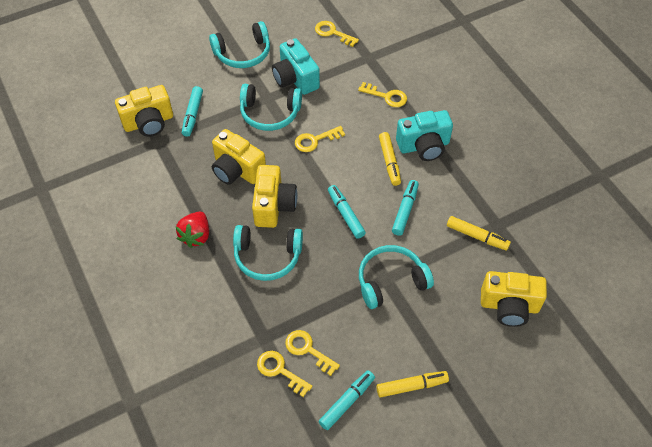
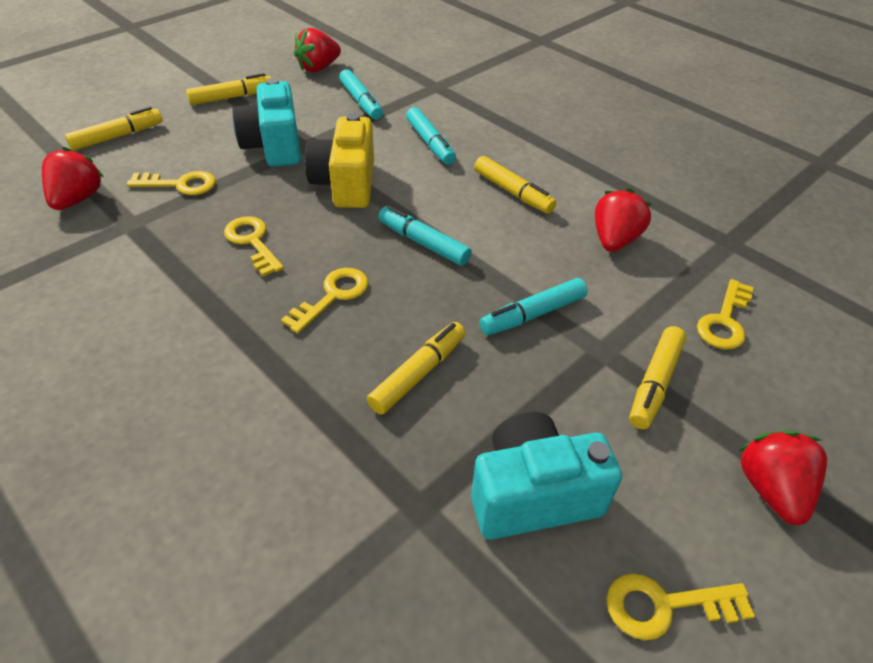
red strawberry: 1 -> 4
turquoise headphones: 4 -> 0
yellow camera: 4 -> 1
yellow marker: 3 -> 5

